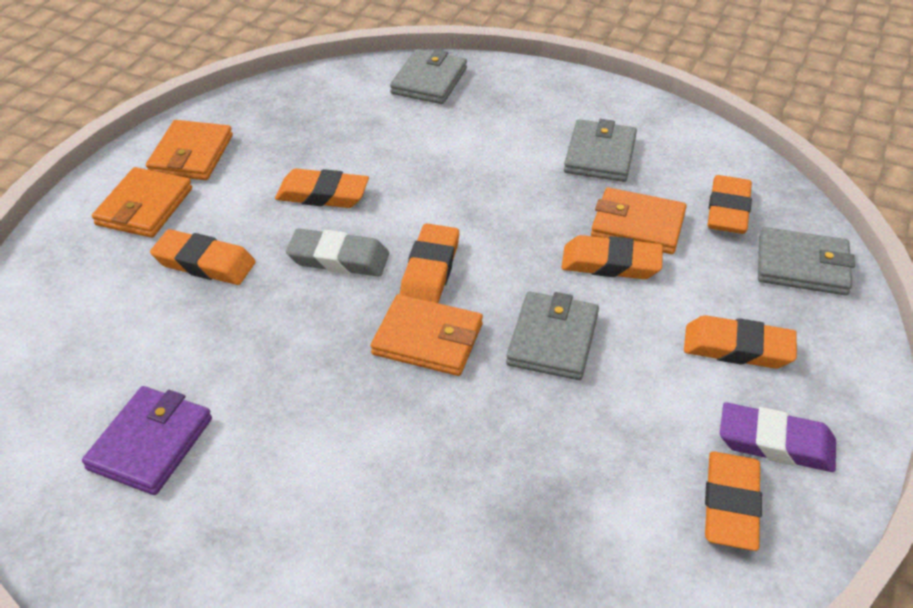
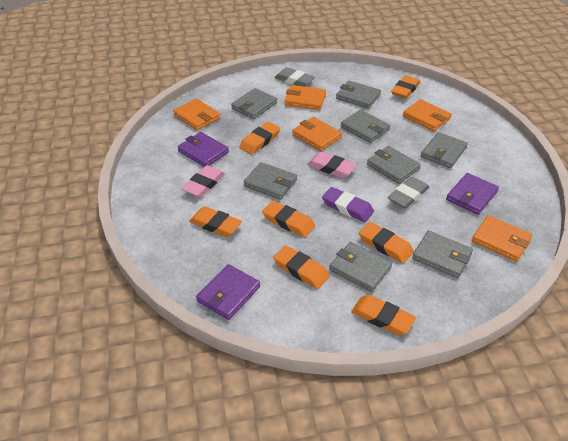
grey eraser: 1 -> 2
grey wallet: 4 -> 8
orange wallet: 4 -> 5
pink eraser: 0 -> 2
purple wallet: 1 -> 3

